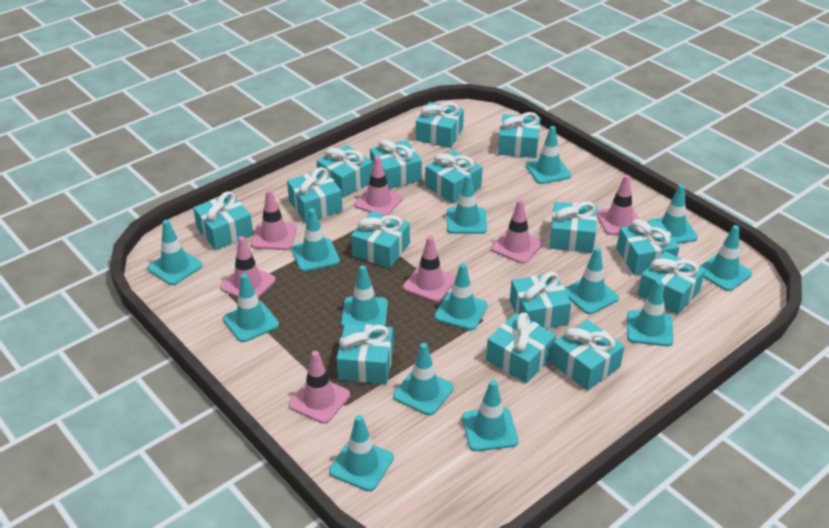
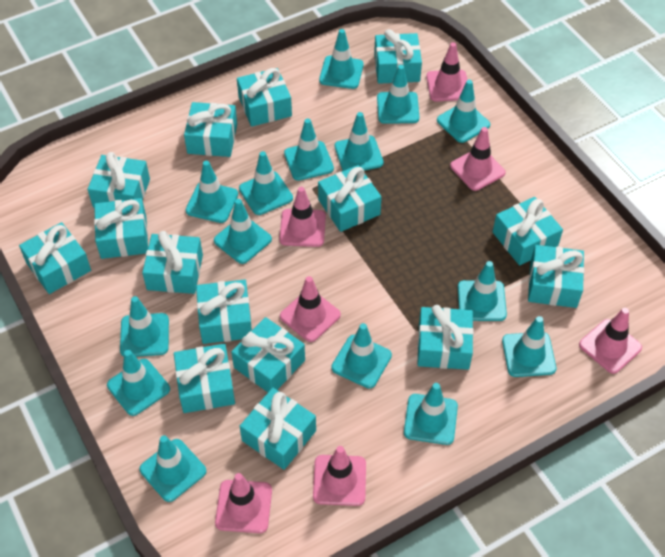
turquoise traffic cone: 14 -> 15

